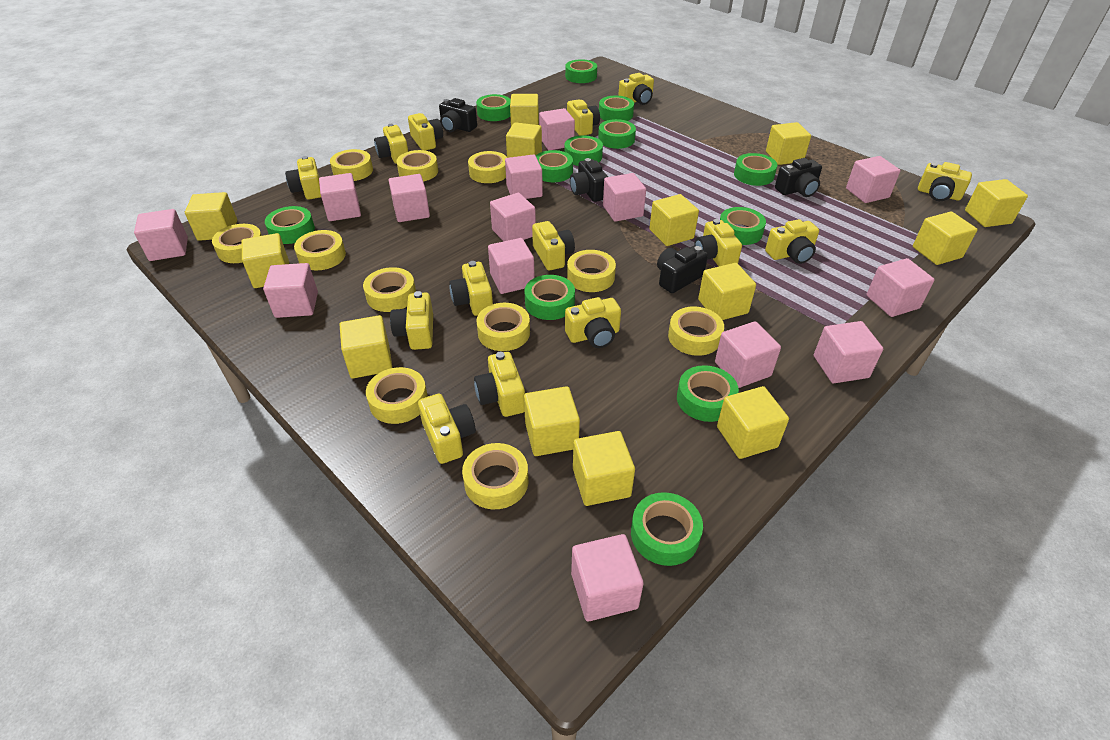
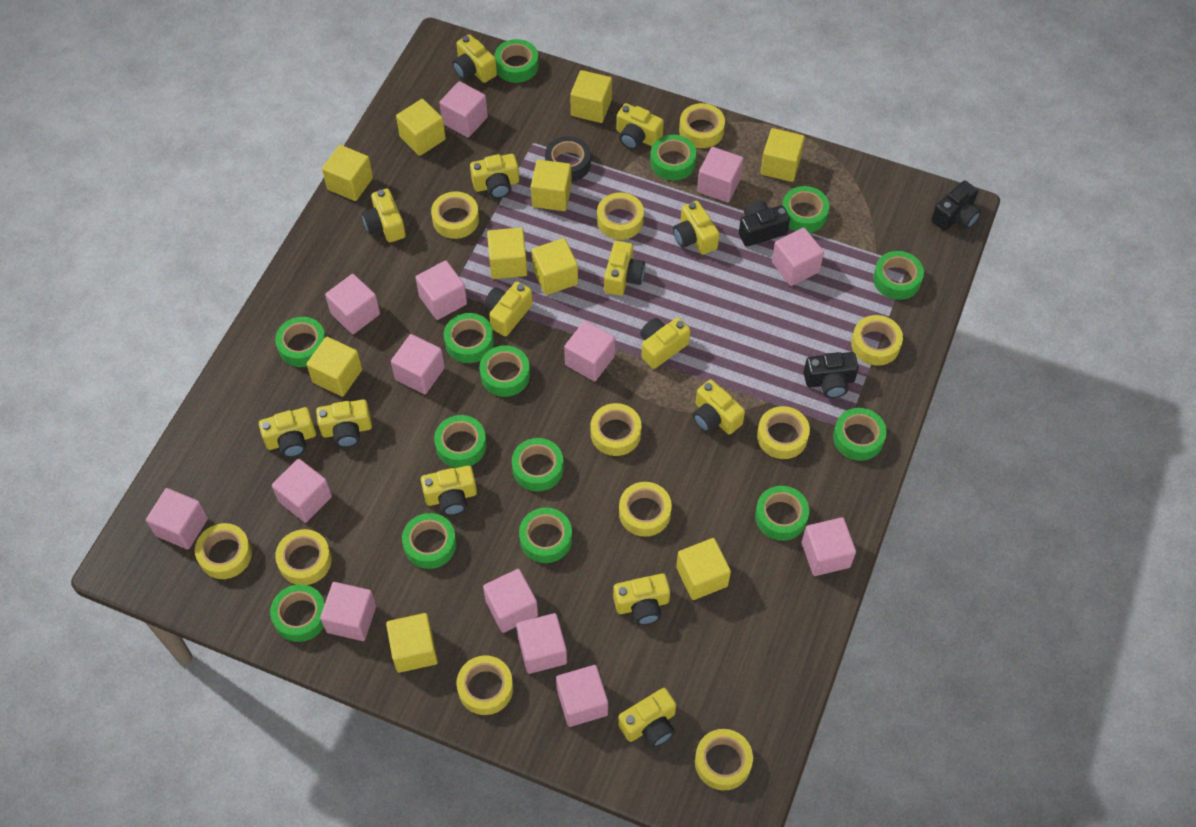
black camera: 4 -> 3
black tape: 0 -> 1
green tape: 12 -> 14
yellow cube: 13 -> 10

